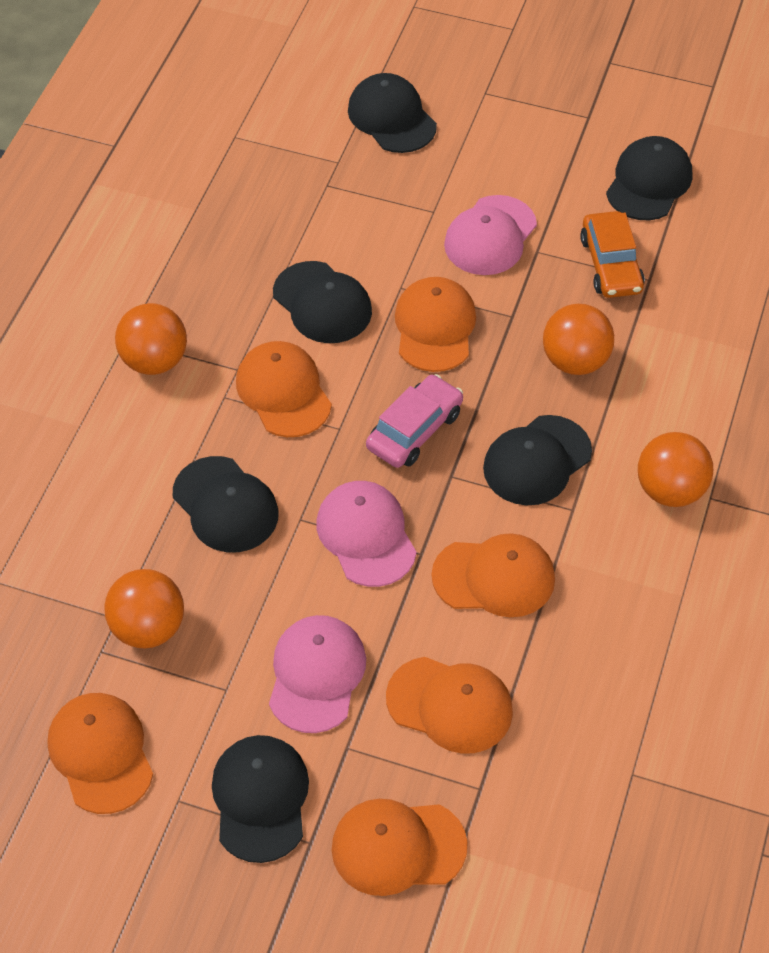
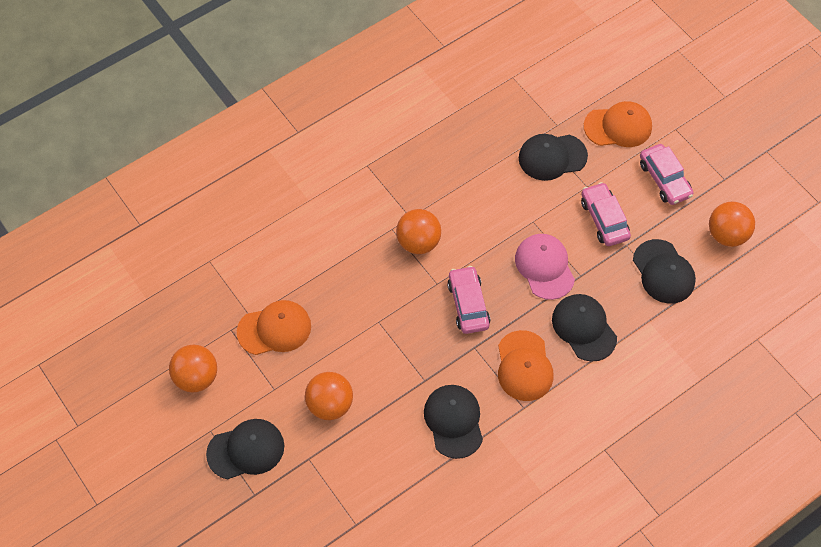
black cap: 6 -> 5
orange cap: 6 -> 3
orange car: 1 -> 0
pink cap: 3 -> 1
pink car: 1 -> 3

